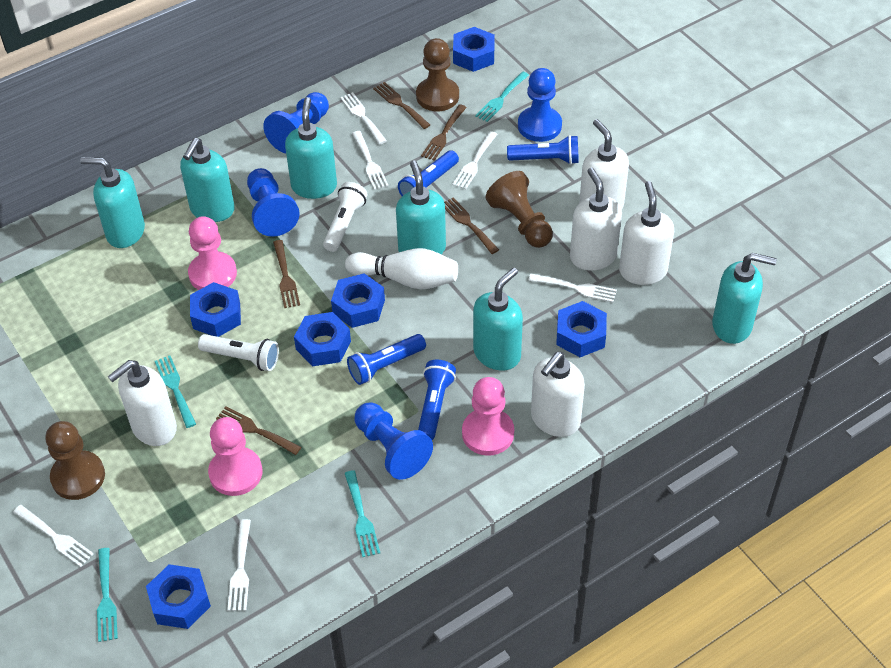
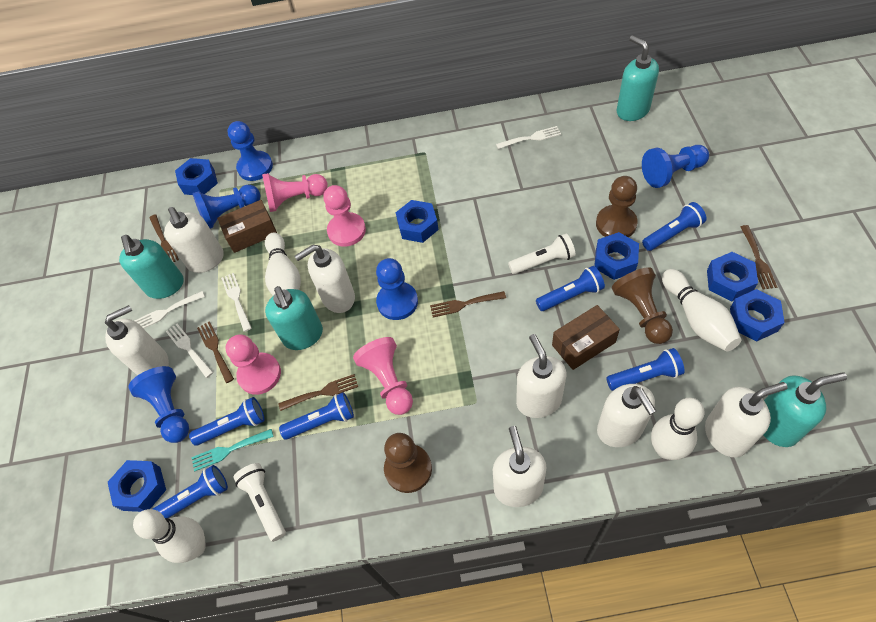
blue flashlight: 4 -> 6
blue pawn: 4 -> 5
brown box: 0 -> 2
pink pawn: 3 -> 4
turquoise fork: 4 -> 1
turquoise soap dispenser: 6 -> 4
white bowling pin: 1 -> 4
white fork: 6 -> 4
white soap dispenser: 5 -> 7

